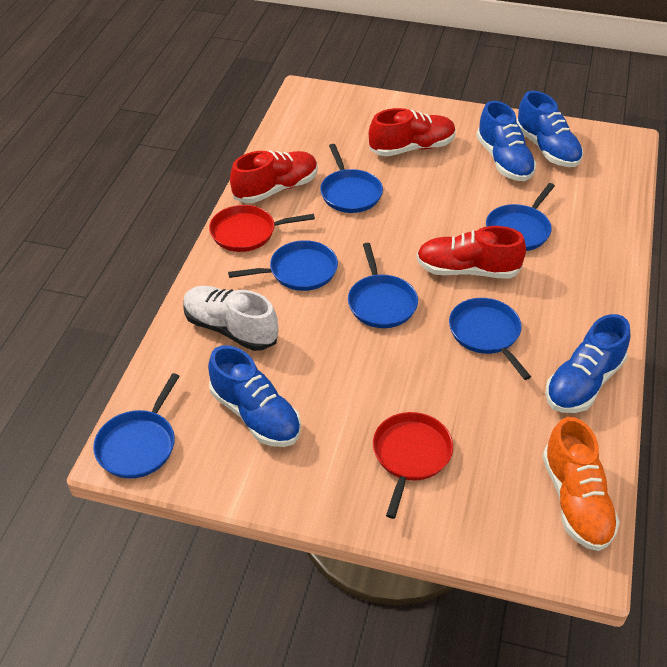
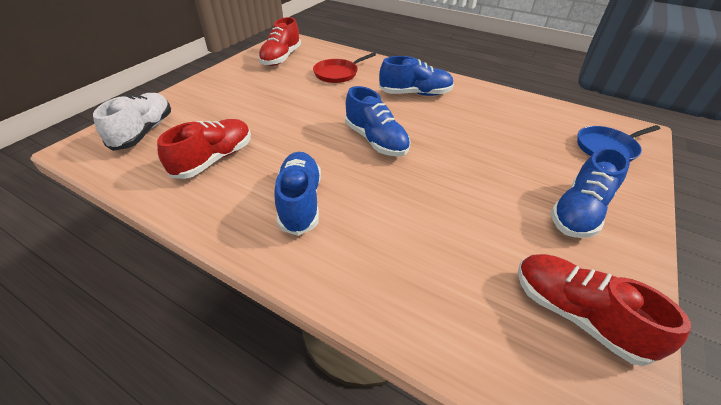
blue pan: 6 -> 1
orange shoe: 1 -> 0
red pan: 2 -> 1

